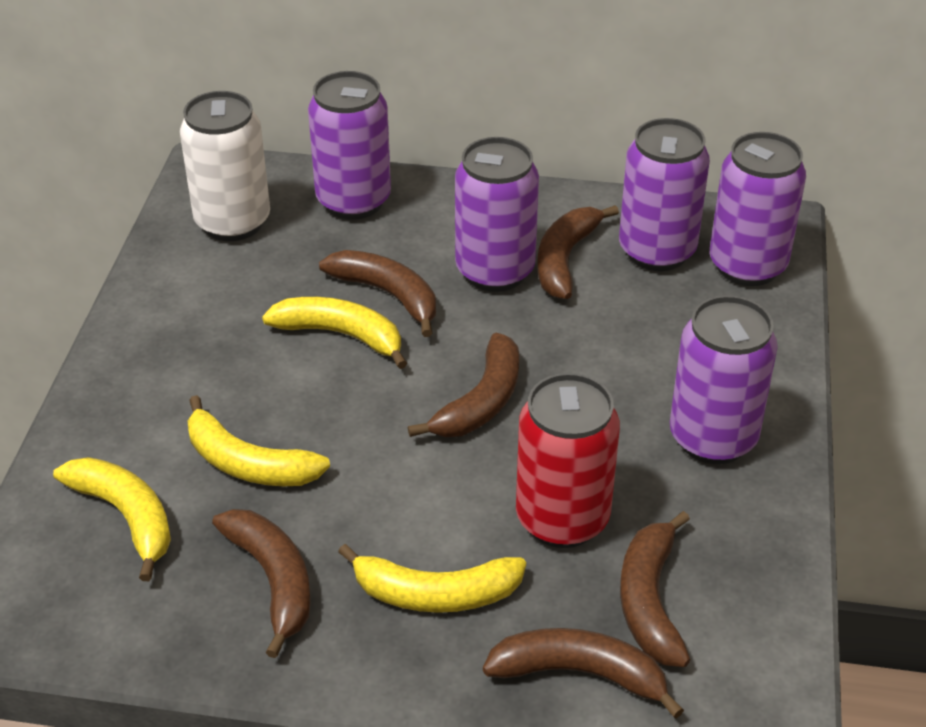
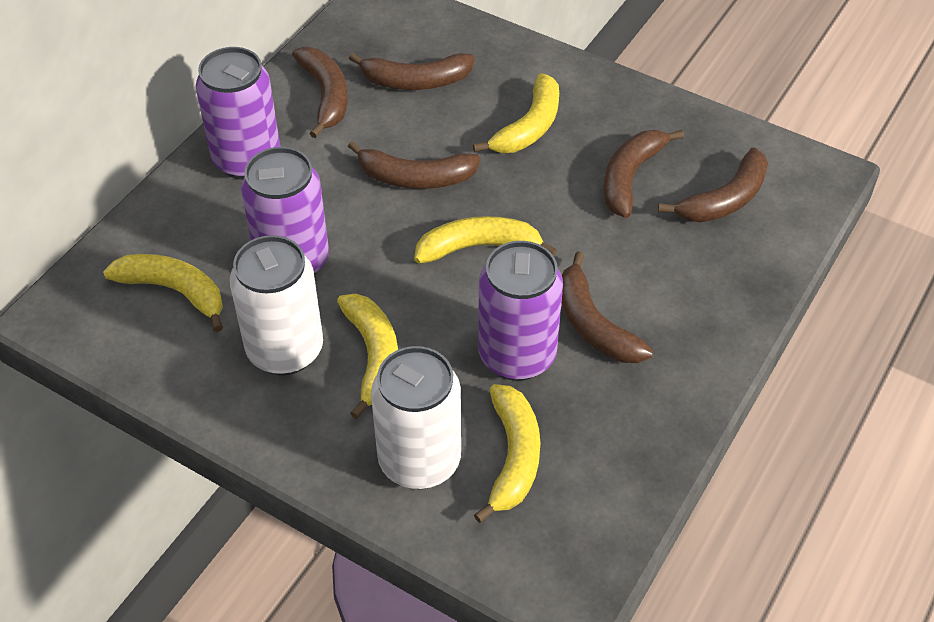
purple can: 5 -> 3
red can: 1 -> 0
white can: 1 -> 2
yellow banana: 4 -> 5

